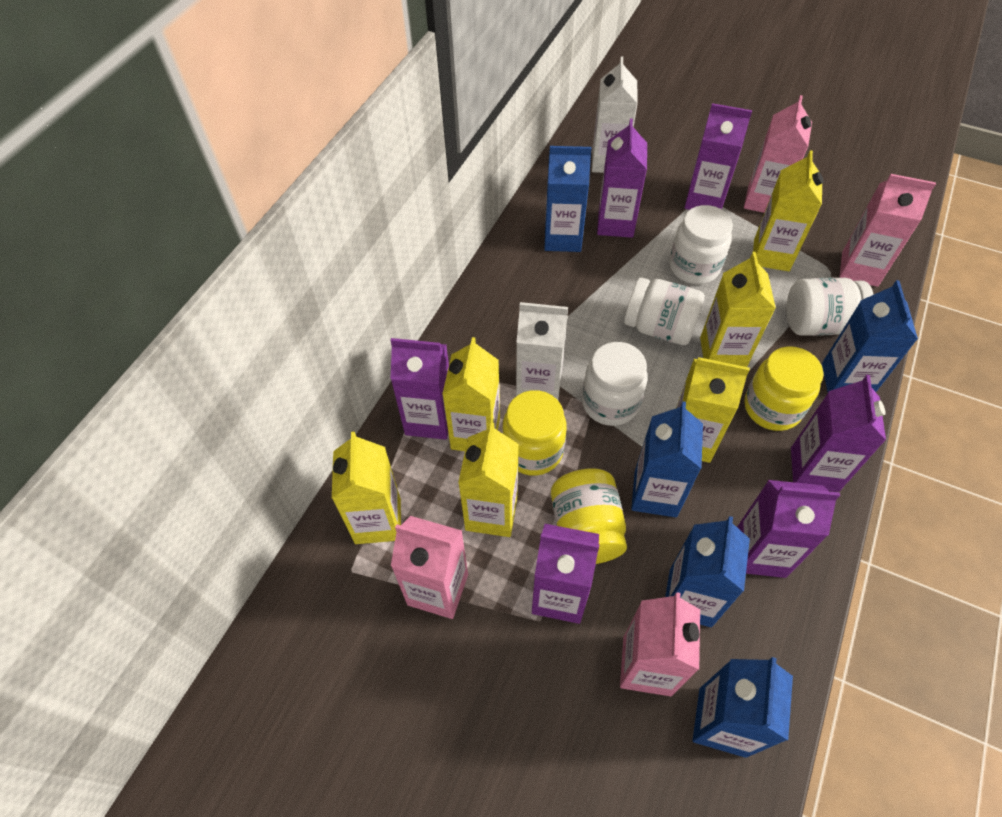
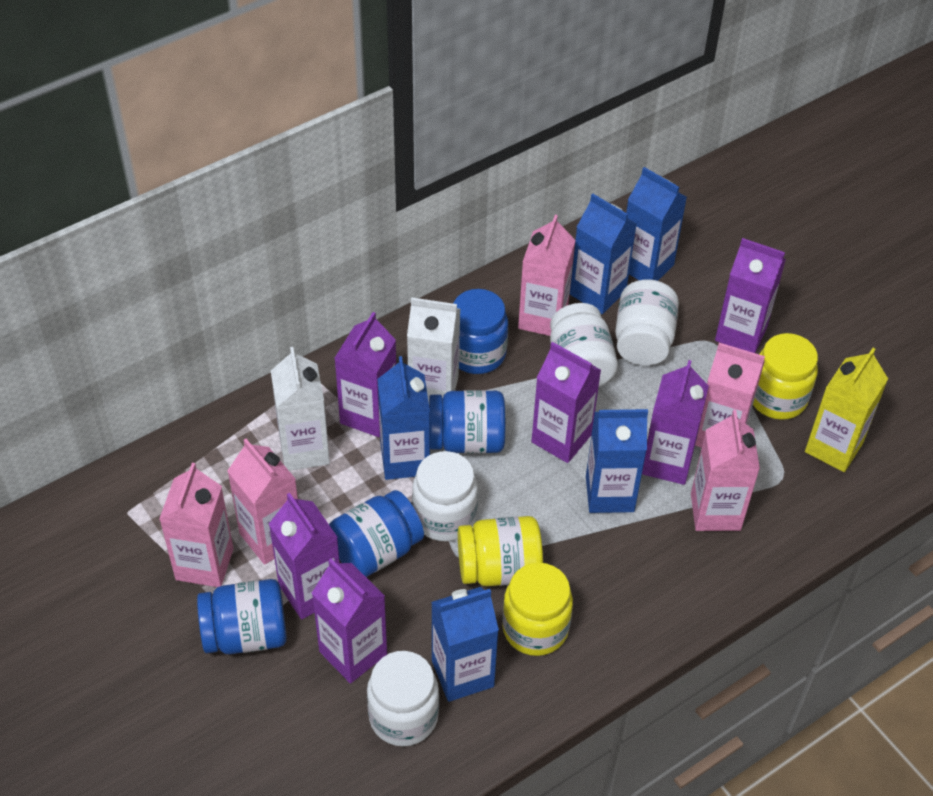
blue jar: 0 -> 4
pink carton: 4 -> 5
yellow carton: 6 -> 1

